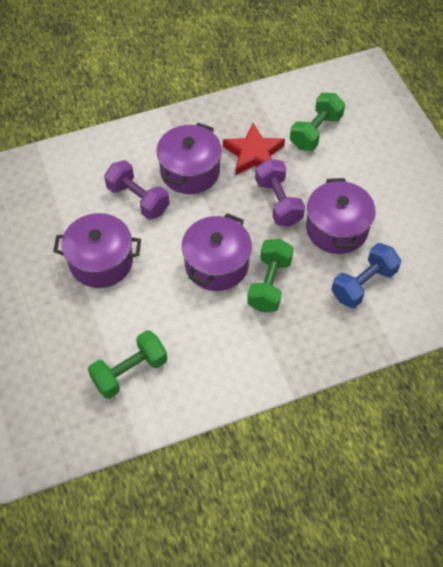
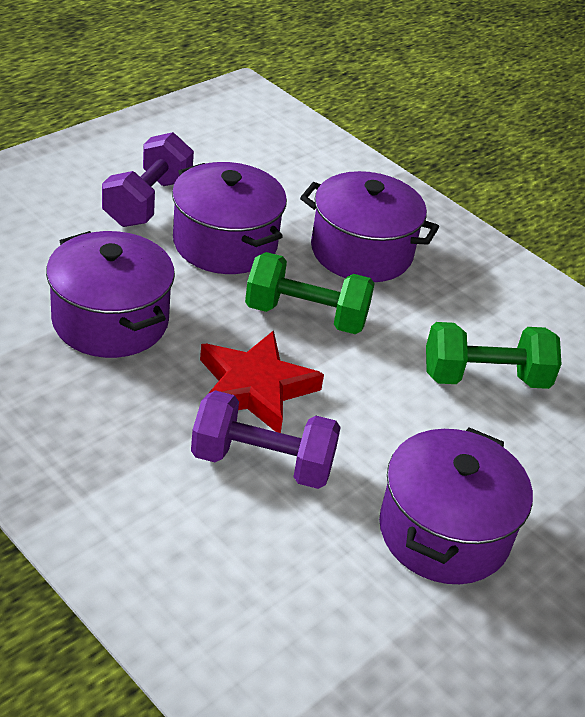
blue dumbbell: 1 -> 0
green dumbbell: 3 -> 2

